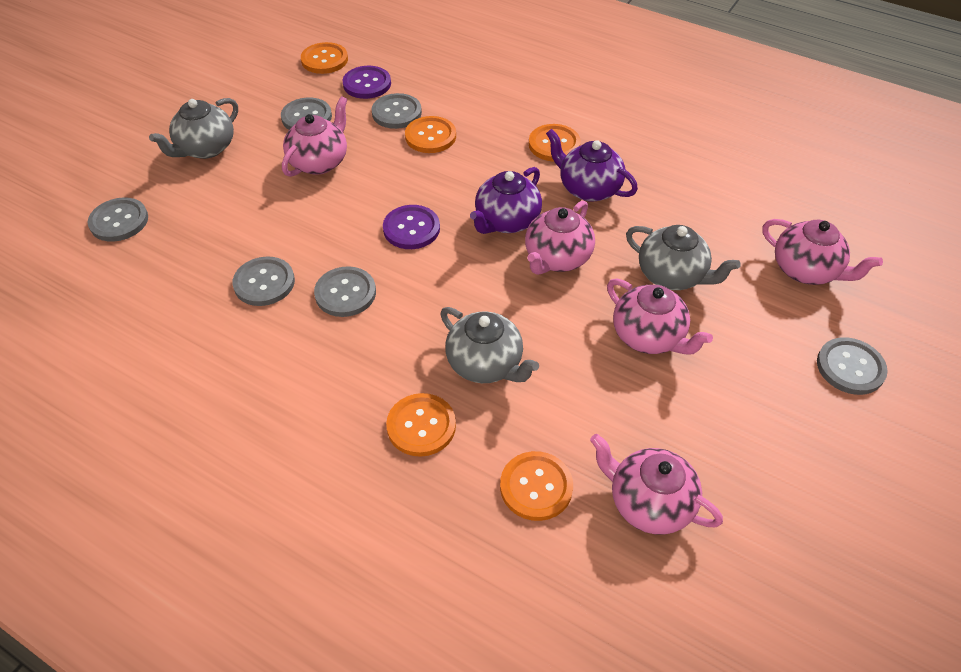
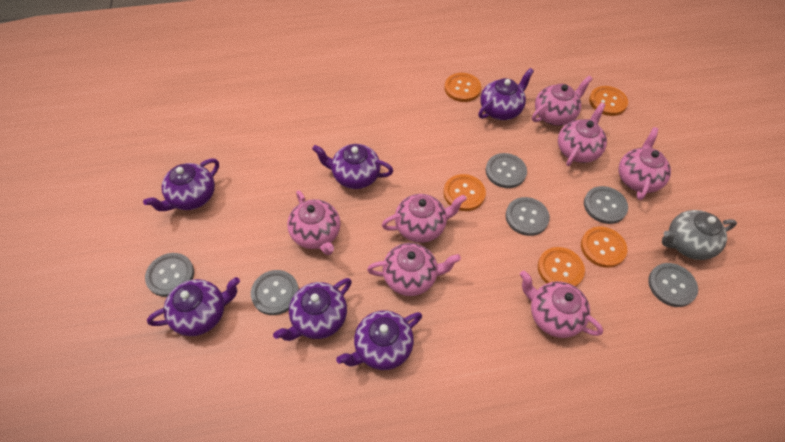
grey teapot: 3 -> 1
pink teapot: 5 -> 7
purple button: 2 -> 0
purple teapot: 2 -> 6

